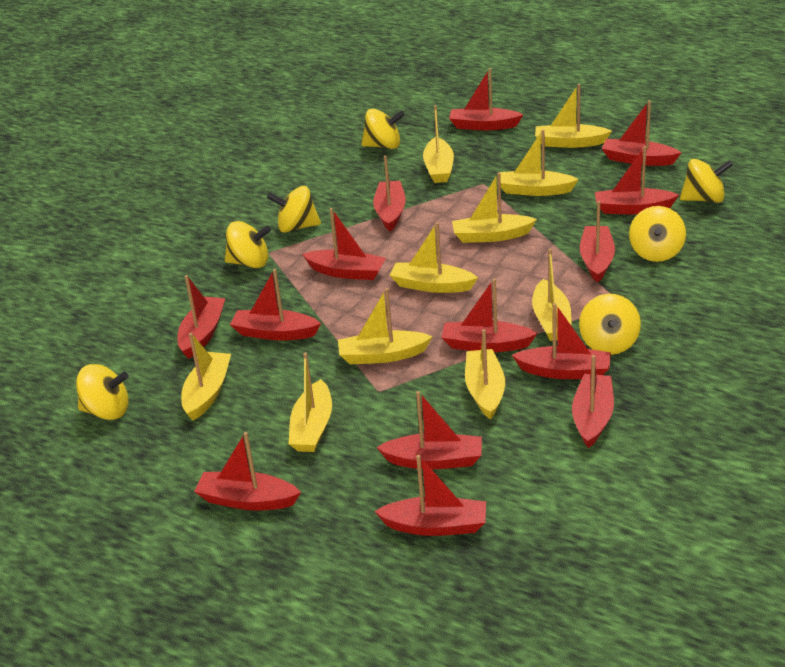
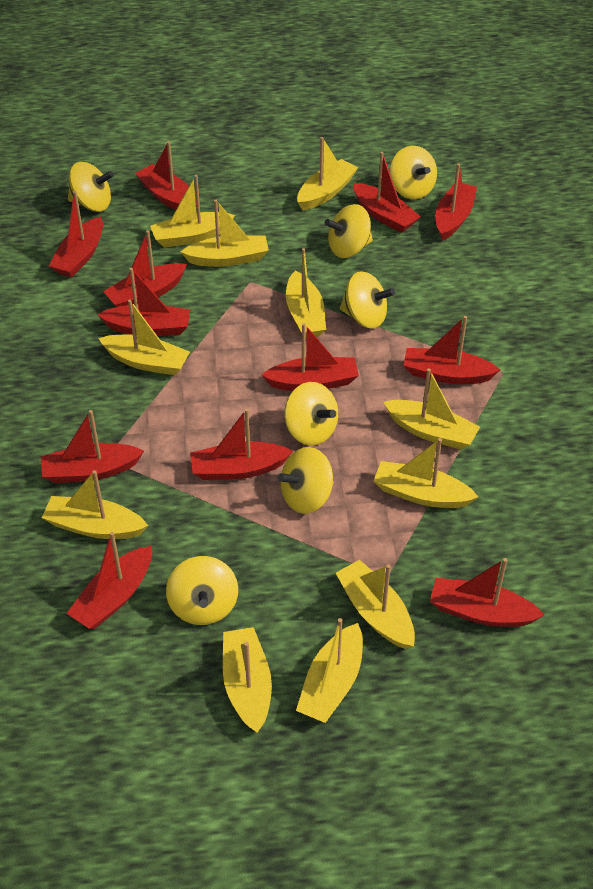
red boat: 14 -> 12
yellow boat: 10 -> 11

